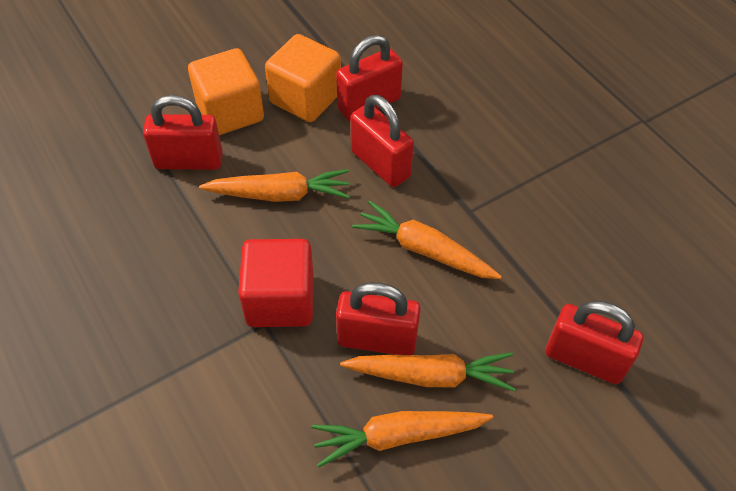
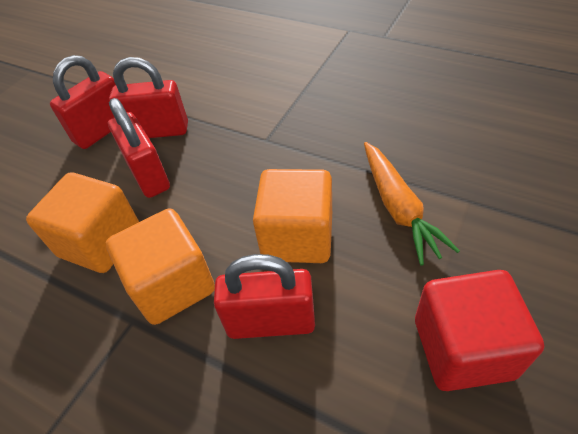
orange carrot: 4 -> 1
orange cube: 2 -> 3
red padlock: 5 -> 4

